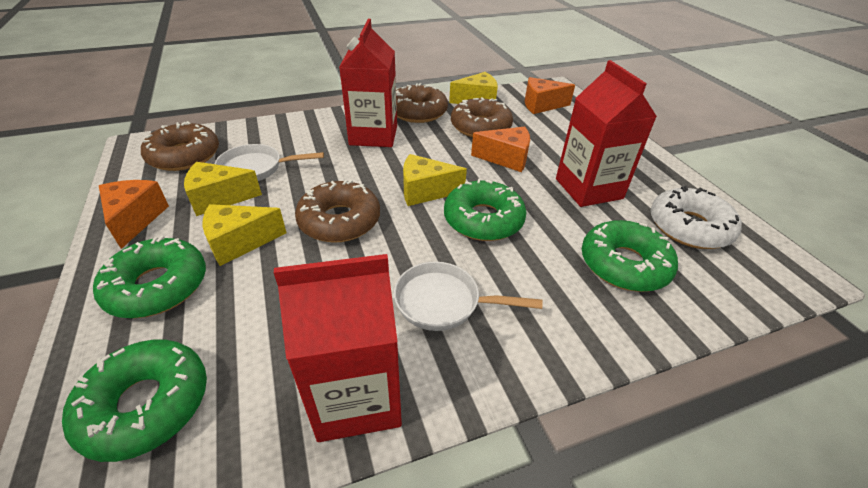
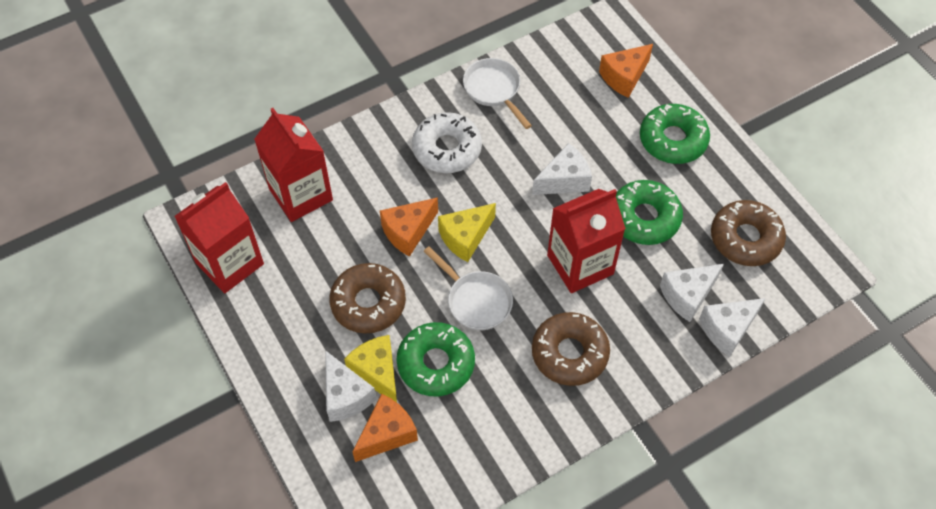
brown donut: 4 -> 3
green donut: 4 -> 3
white cheese: 0 -> 4
yellow cheese: 4 -> 2

